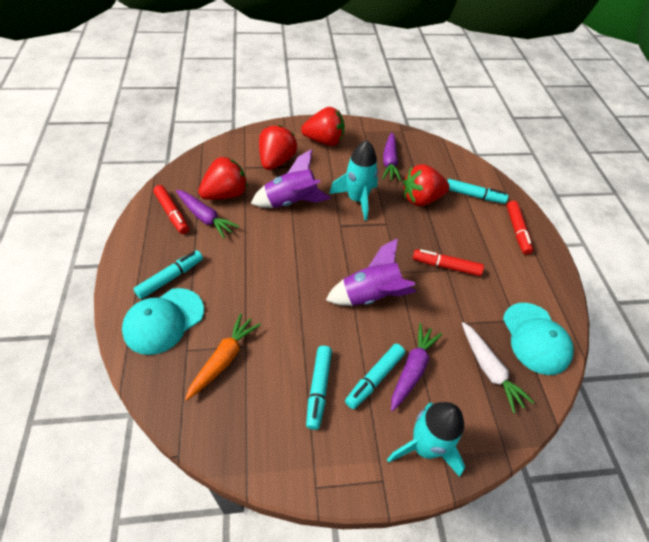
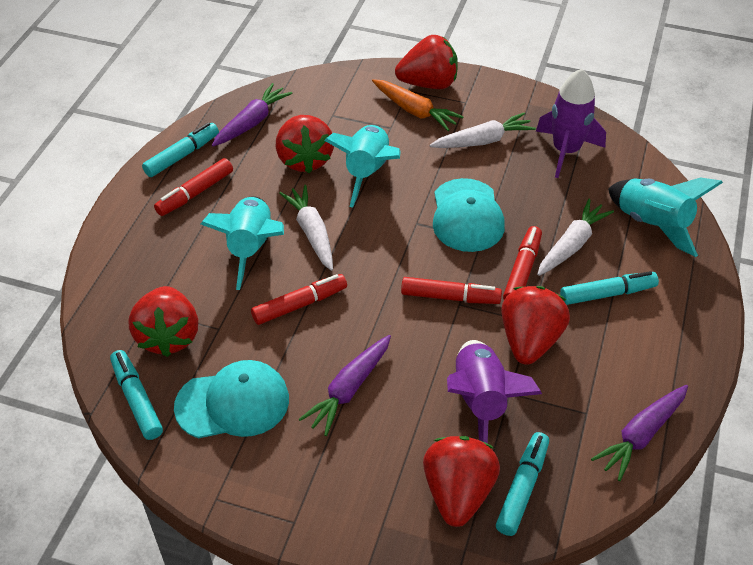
red marker: 3 -> 4
red strawberry: 4 -> 5
turquoise rocket: 2 -> 3
white carrot: 1 -> 3

